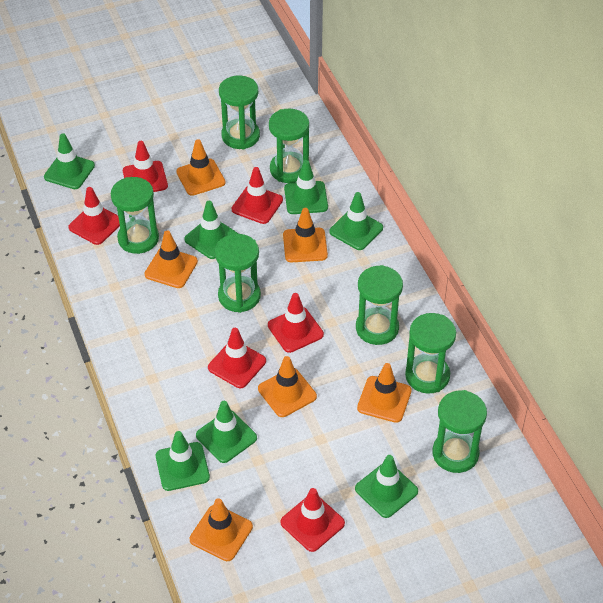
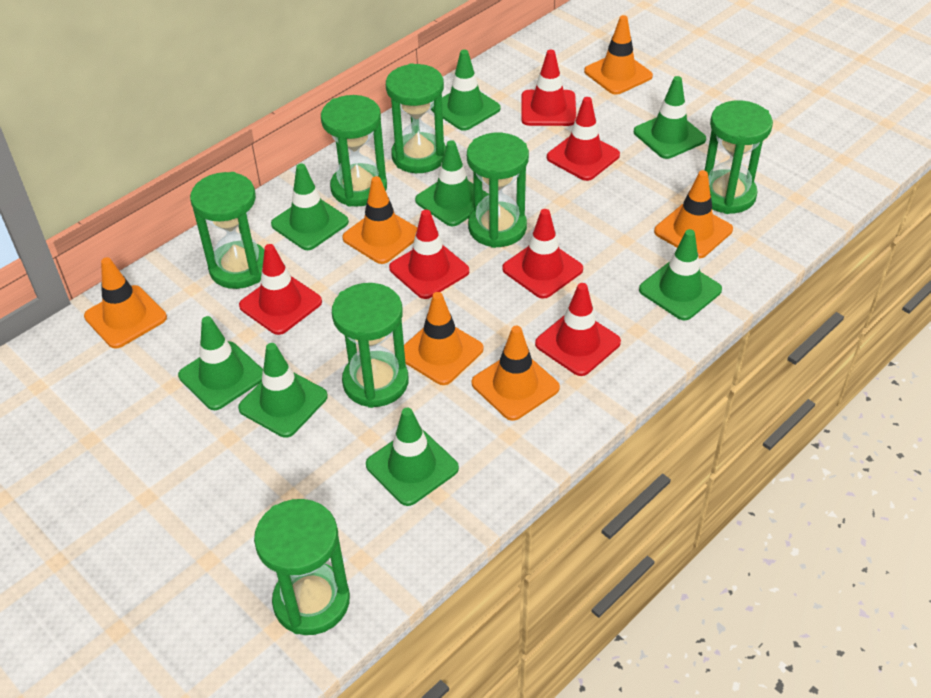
green traffic cone: 7 -> 8

